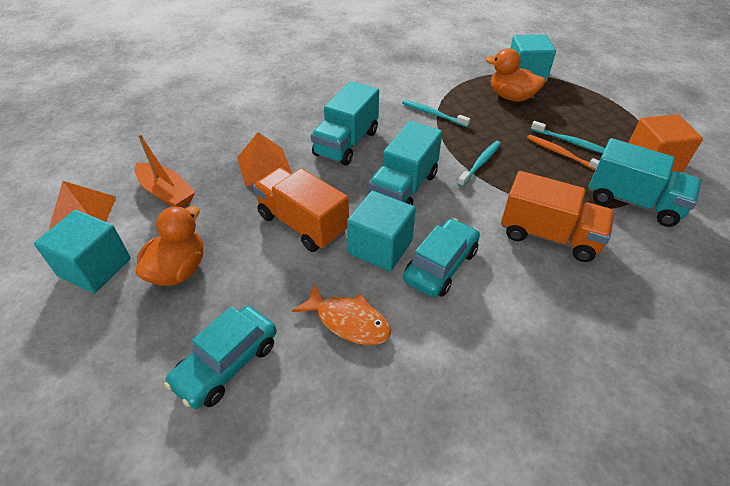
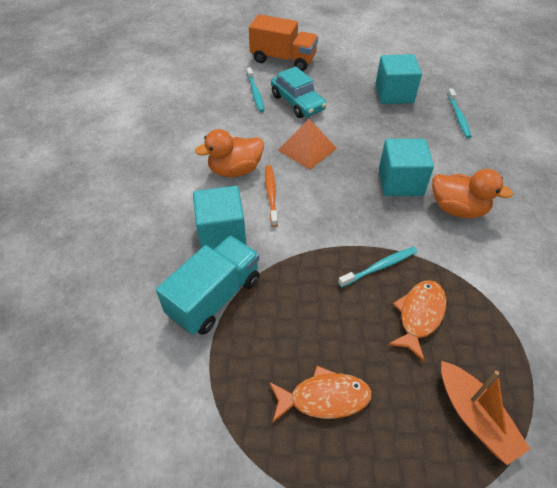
orange cube: 1 -> 0
orange fish: 1 -> 2
orange pyramid: 2 -> 1
orange truck: 2 -> 1
turquoise car: 2 -> 1
turquoise truck: 3 -> 1

